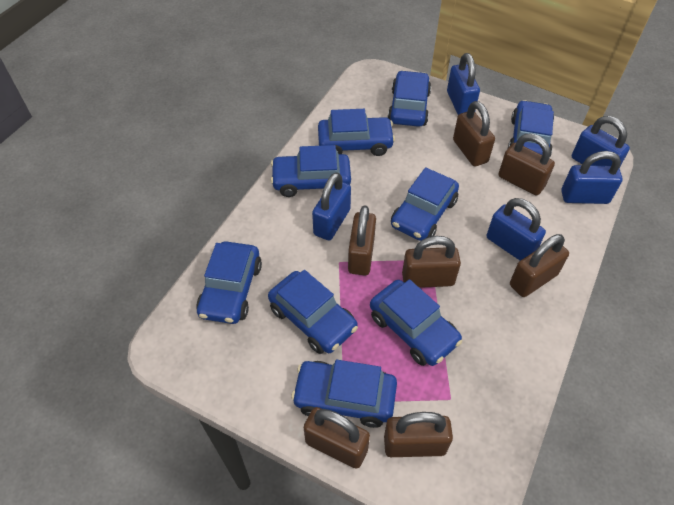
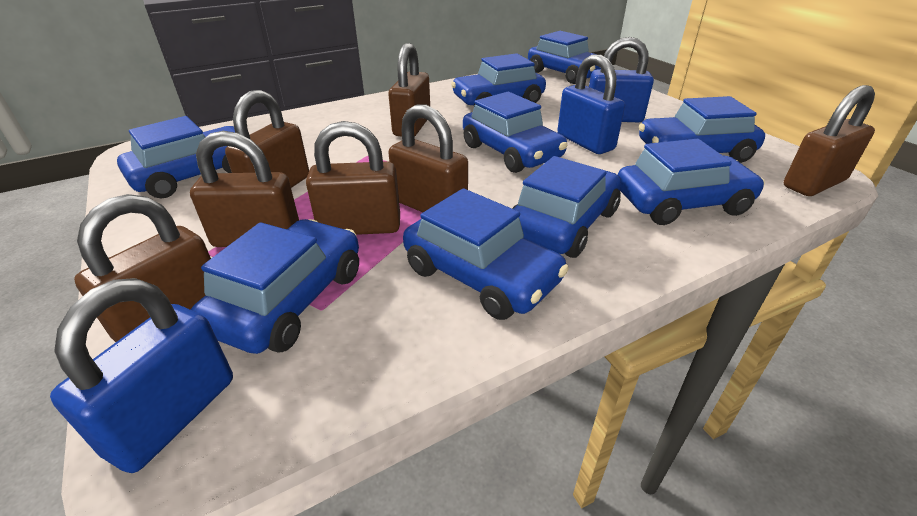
blue padlock: 5 -> 3

